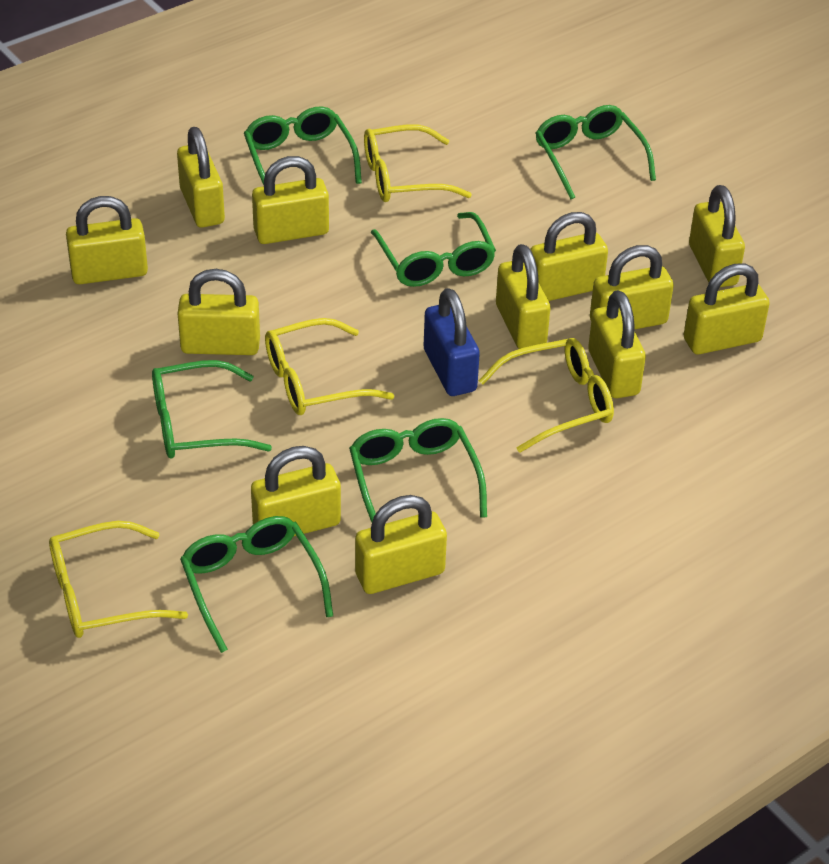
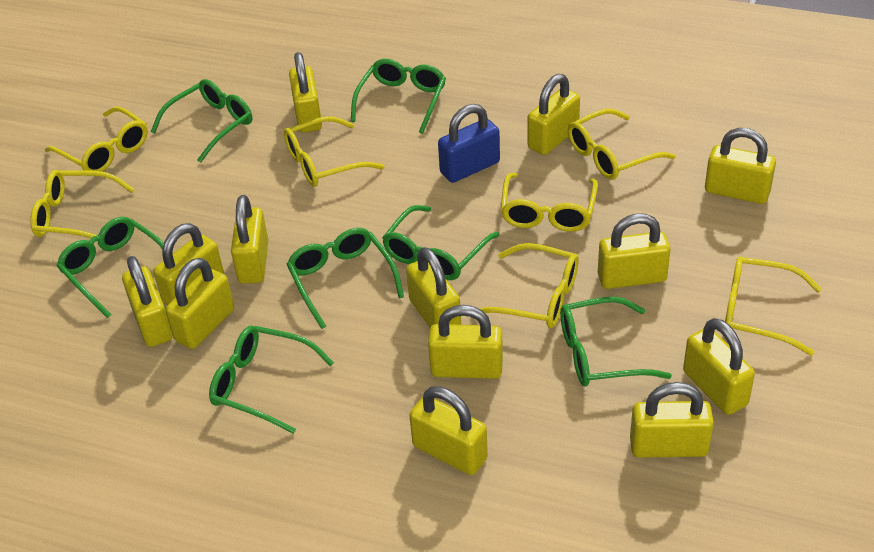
green glasses: 6 -> 7
yellow glasses: 4 -> 7
yellow padlock: 12 -> 13

